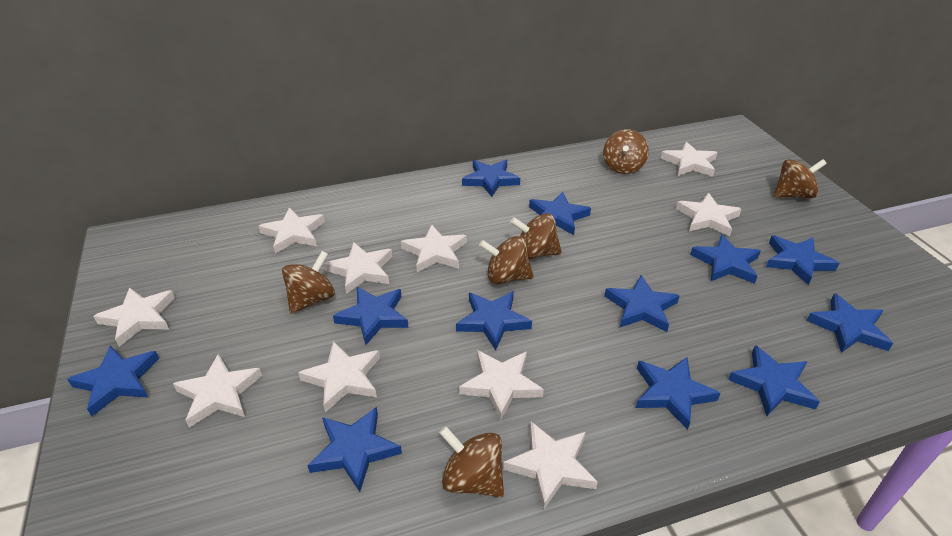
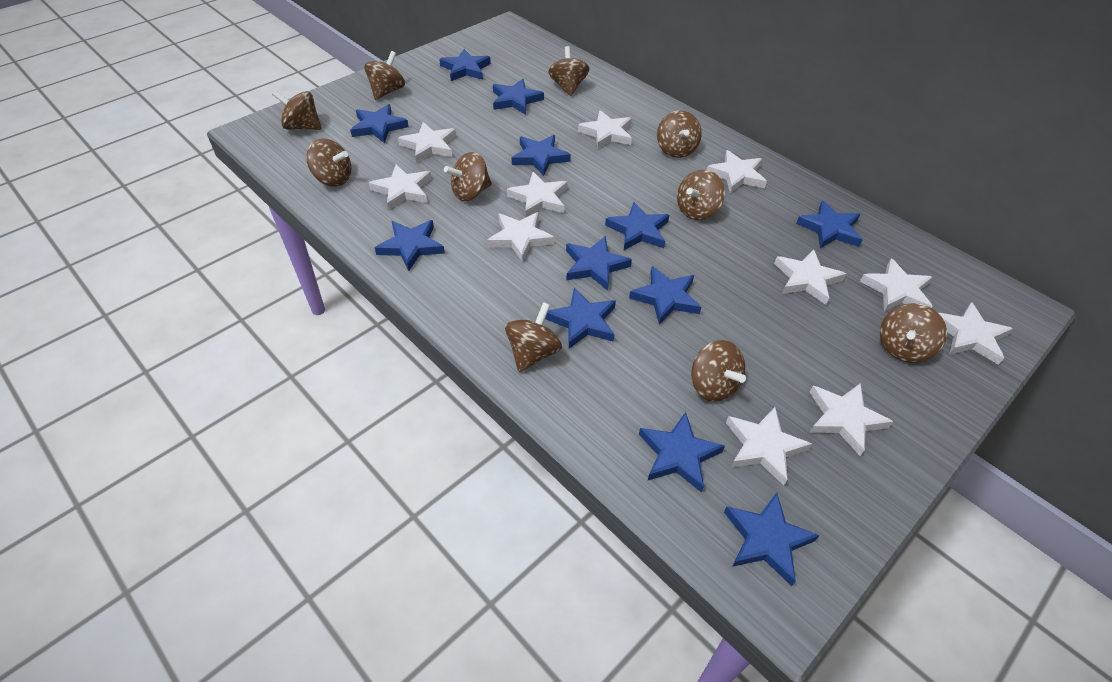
brown spinning top: 6 -> 10
white star: 10 -> 11

